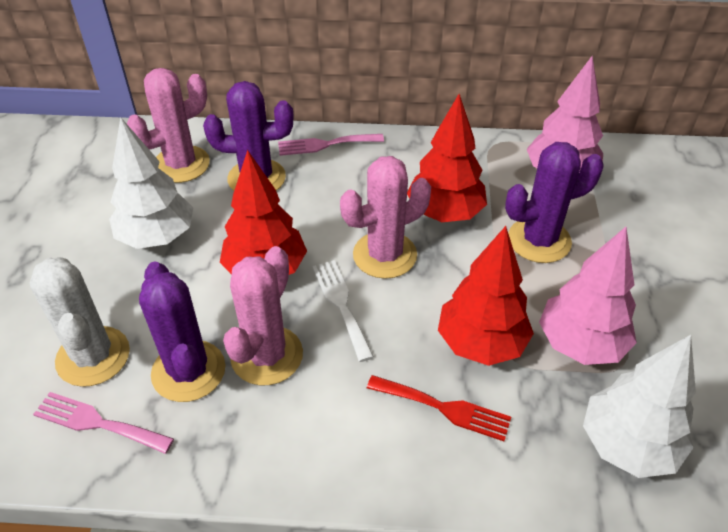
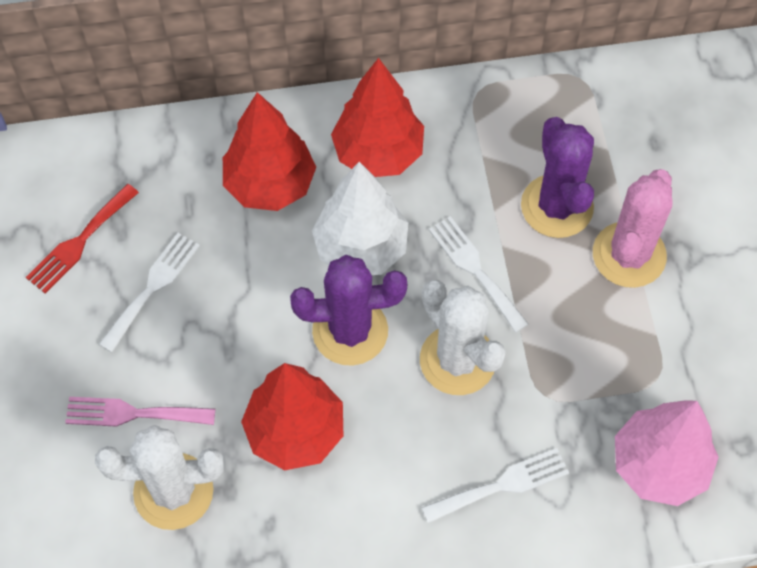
pink cactus: 3 -> 1
pink fork: 2 -> 1
pink tree: 2 -> 1
purple cactus: 3 -> 2
white cactus: 1 -> 2
white fork: 1 -> 3
white tree: 2 -> 1

